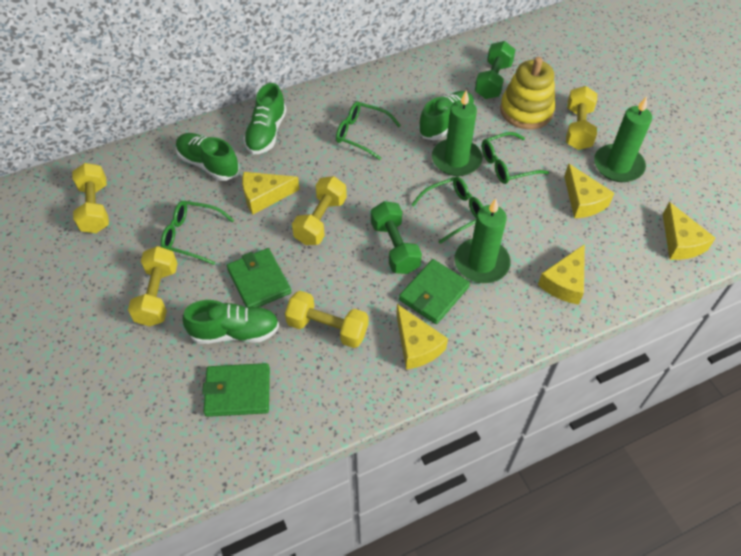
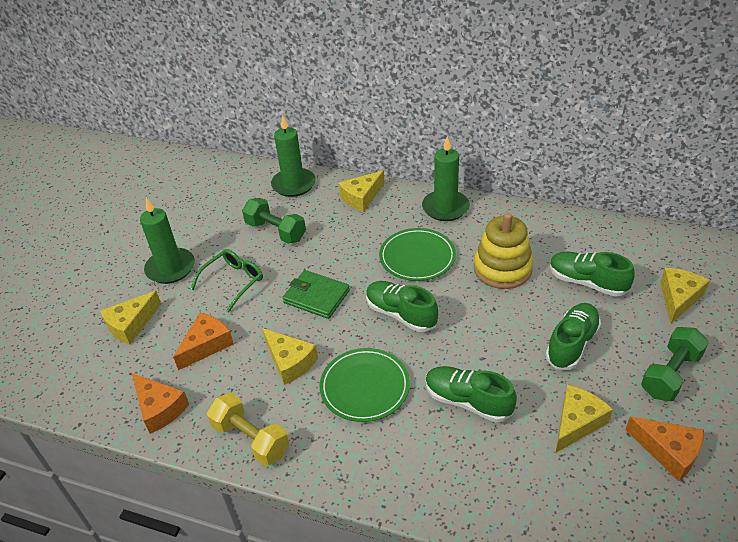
green glasses: 4 -> 1
green plate: 0 -> 2
green wallet: 3 -> 1
orange cheese: 0 -> 3
yellow dumbbell: 5 -> 1

